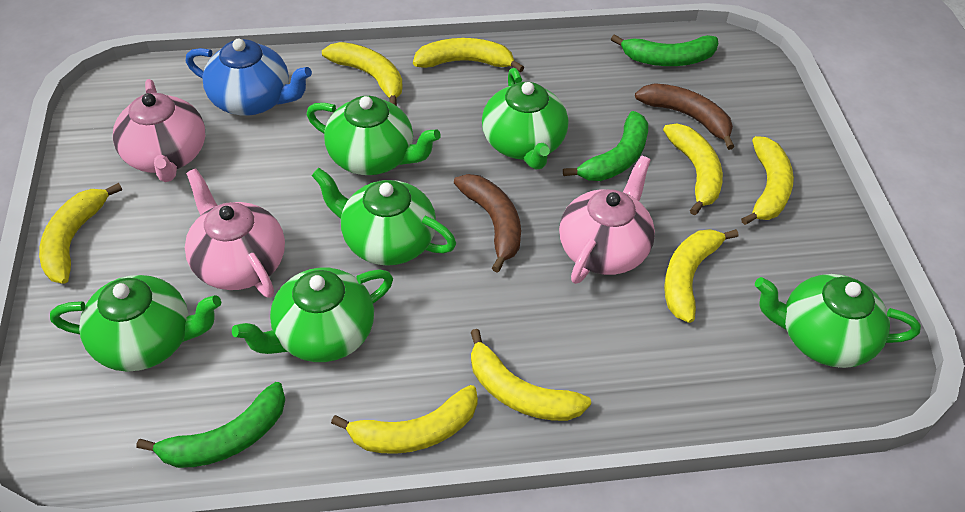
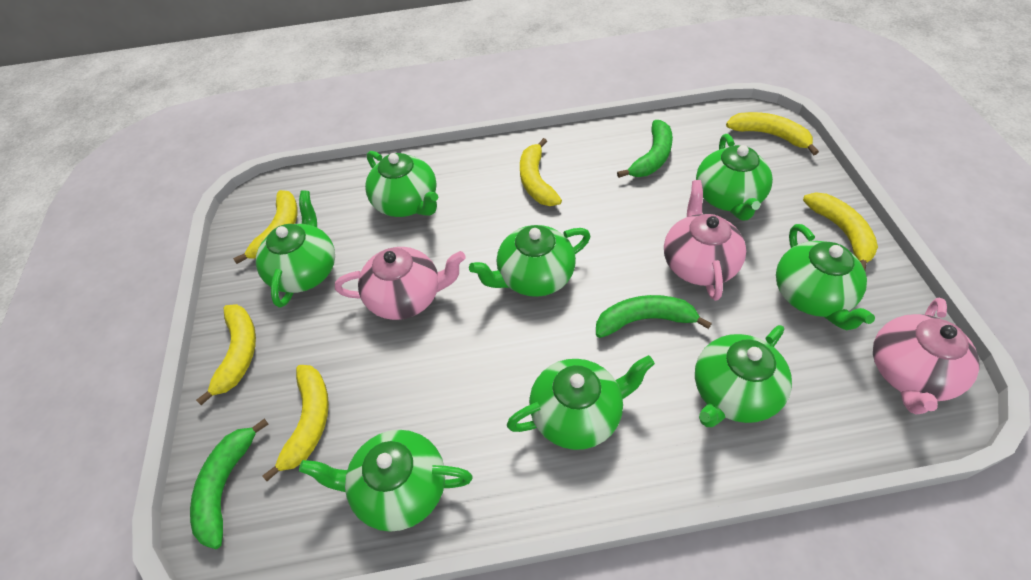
blue teapot: 1 -> 0
brown banana: 2 -> 0
green teapot: 6 -> 8
yellow banana: 8 -> 6

